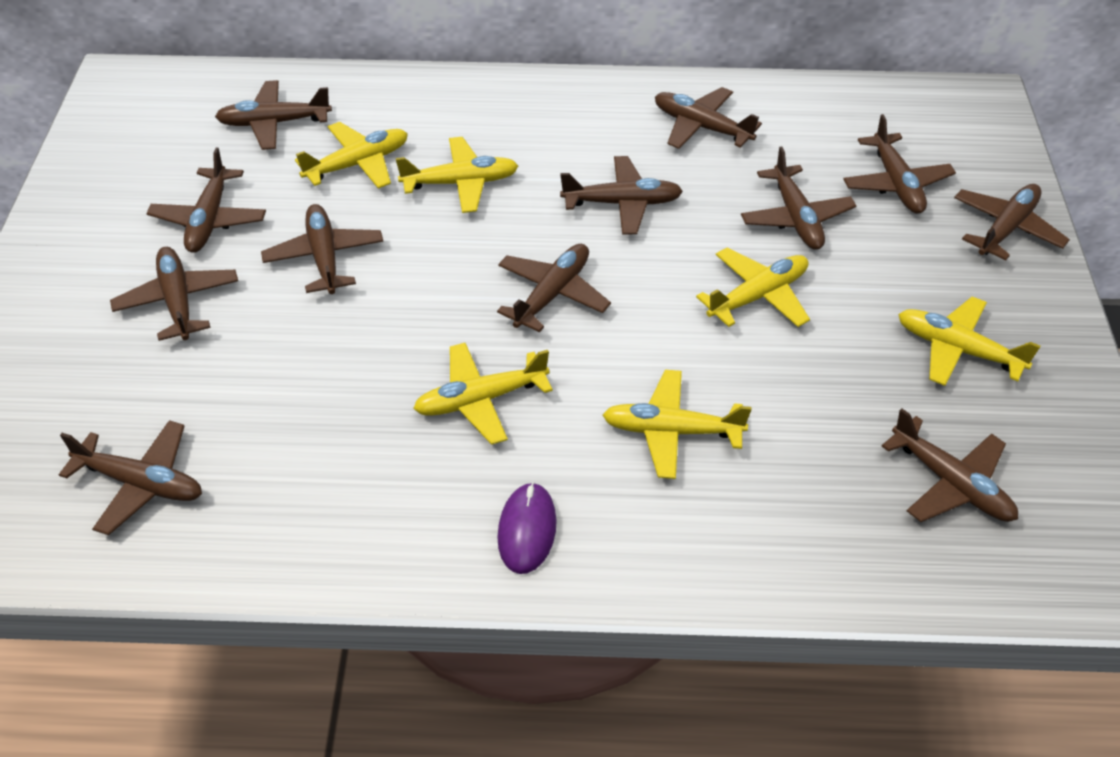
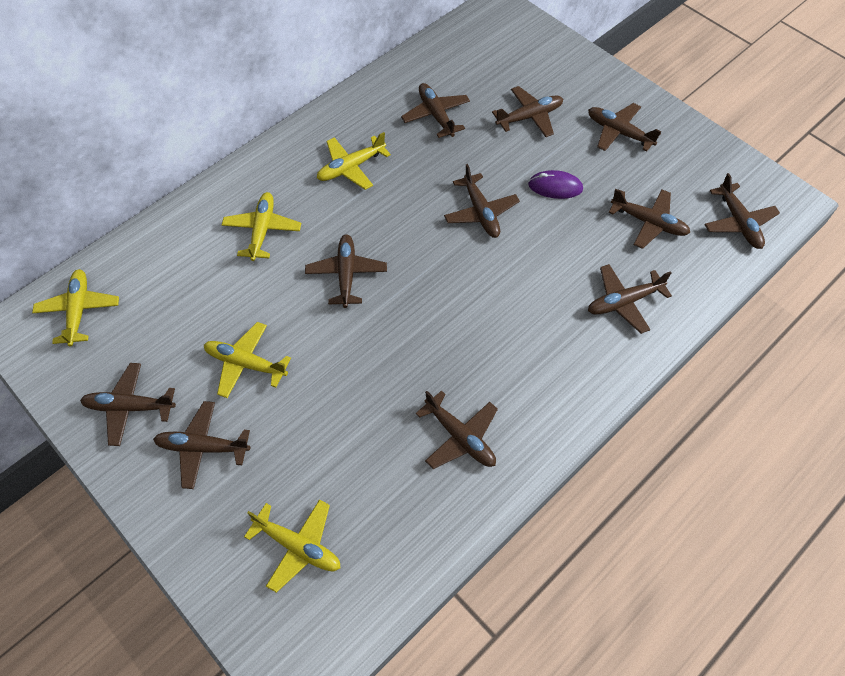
brown plane: 12 -> 11
yellow plane: 6 -> 5

